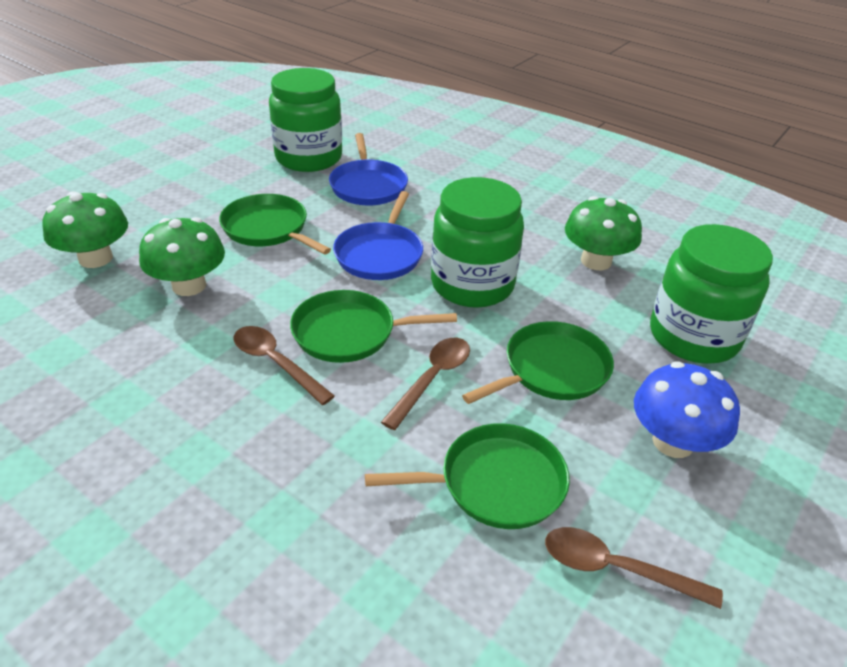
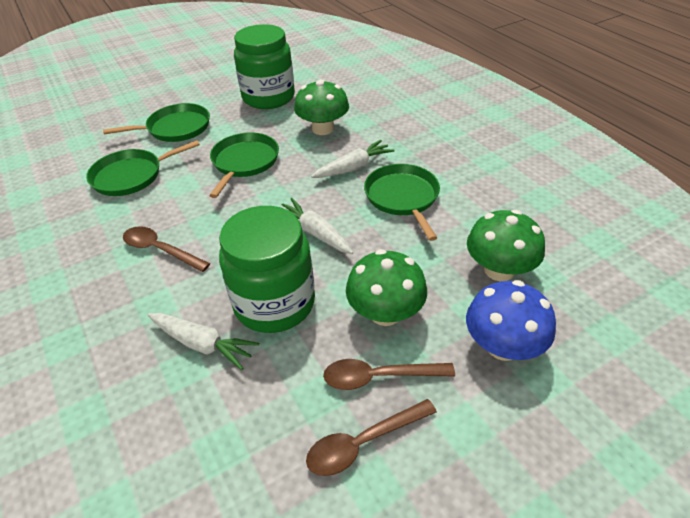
blue pan: 2 -> 0
green jar: 3 -> 2
white carrot: 0 -> 3

